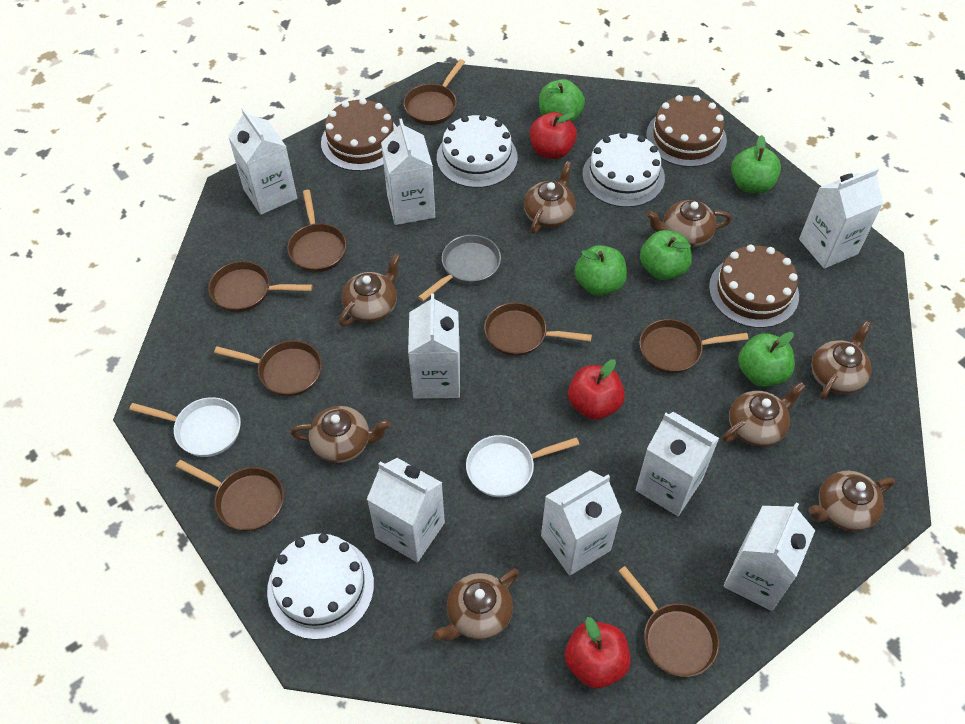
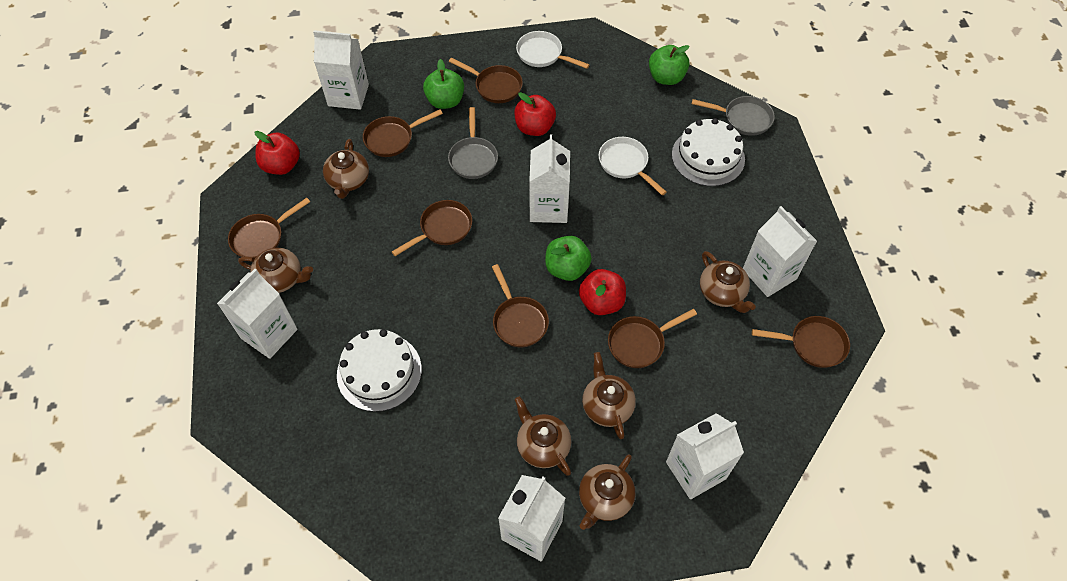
brown cake: 3 -> 0
brown pan: 8 -> 7
brown teapot: 8 -> 6
green apple: 5 -> 3
grey pan: 1 -> 2
white cake: 3 -> 2
white carton: 8 -> 6

